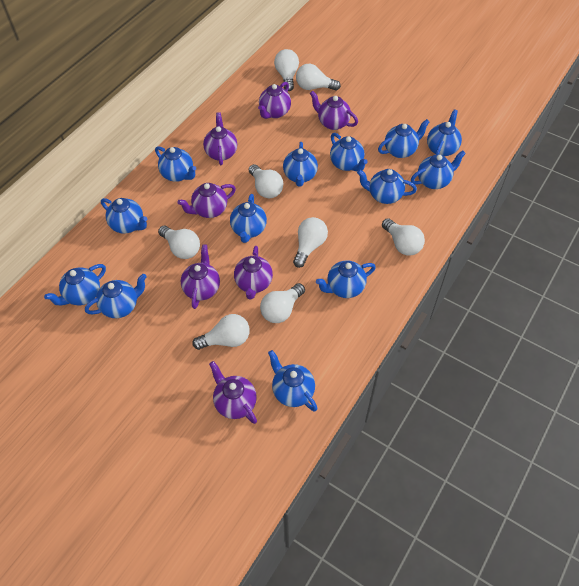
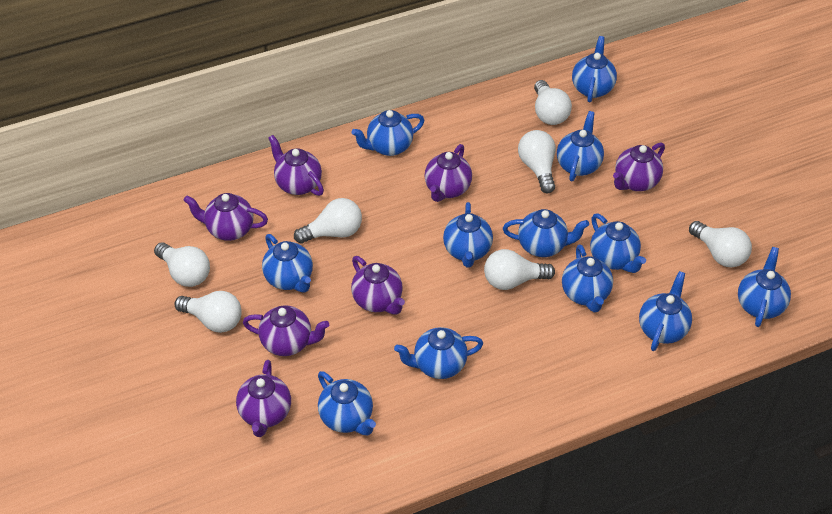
blue teapot: 13 -> 12
white light bulb: 8 -> 7

